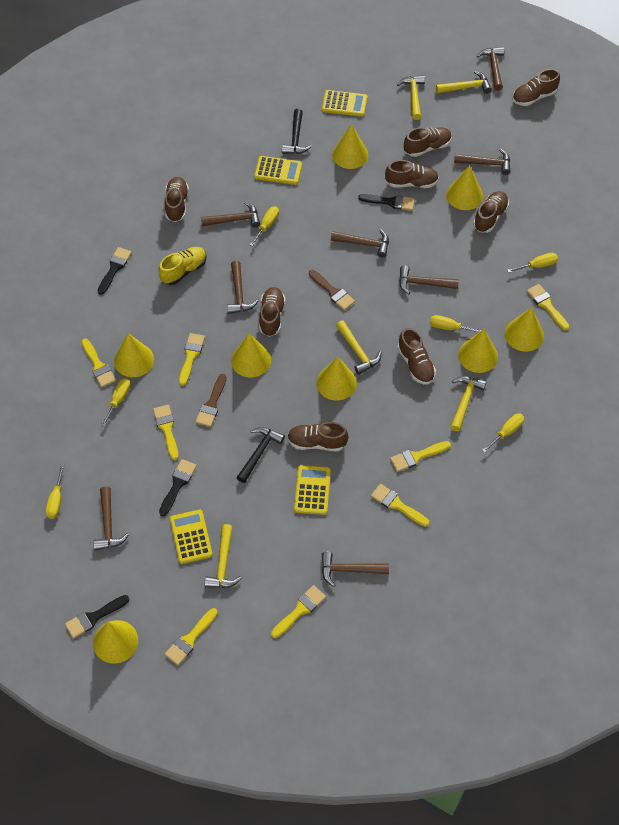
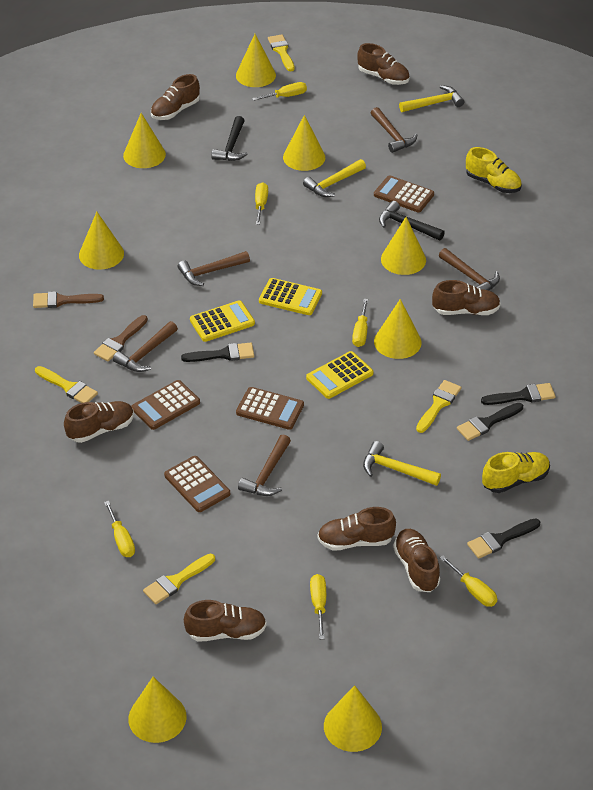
brown calculator: 0 -> 4
brown hammer: 8 -> 5
brown shoe: 8 -> 7
yellow brush: 8 -> 4
yellow calculator: 4 -> 3
yellow hammer: 5 -> 3
yellow shoe: 1 -> 2

